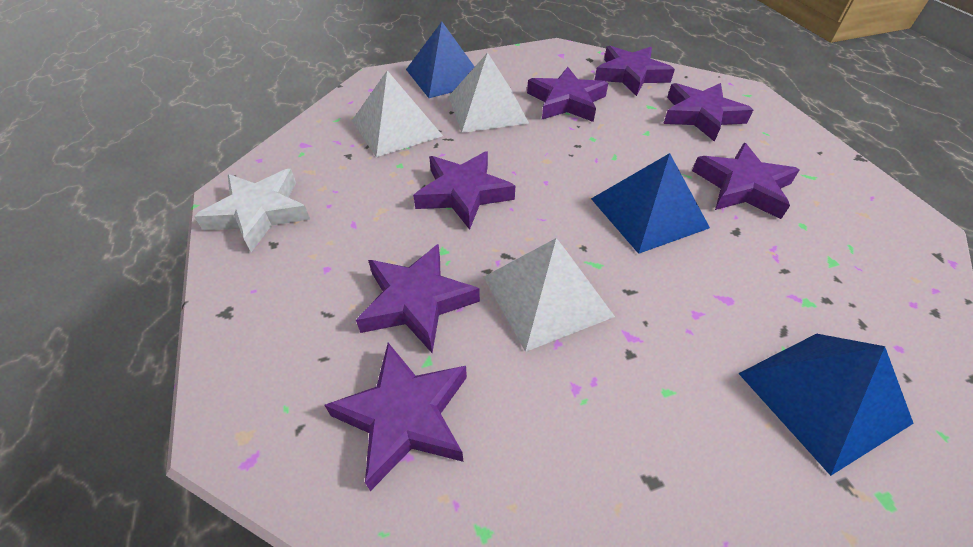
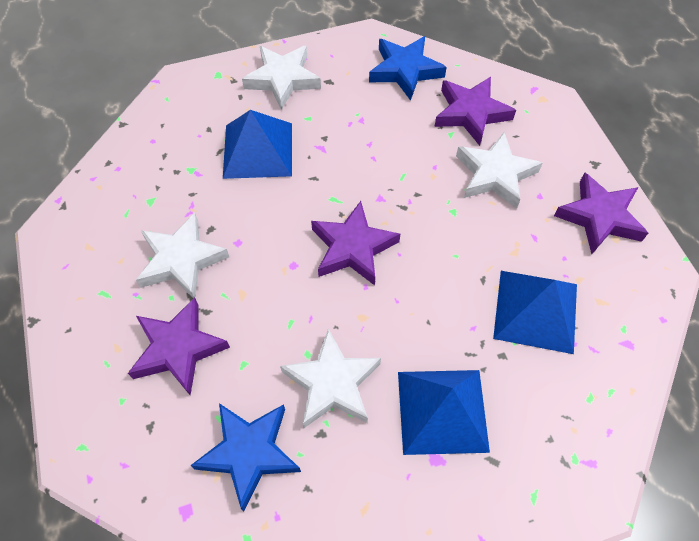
blue star: 0 -> 2
purple star: 7 -> 4
white pyramid: 3 -> 0
white star: 1 -> 4

